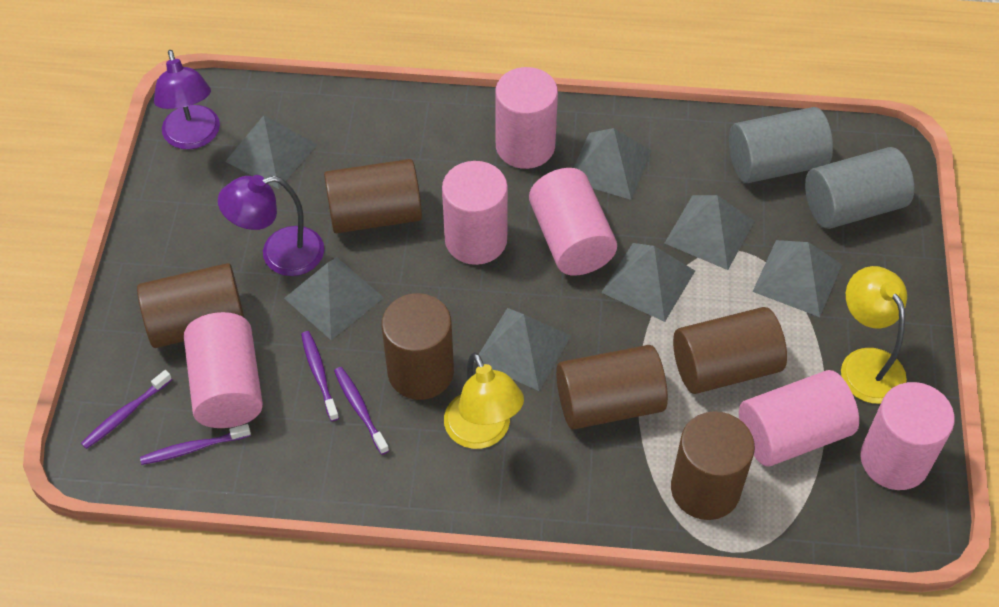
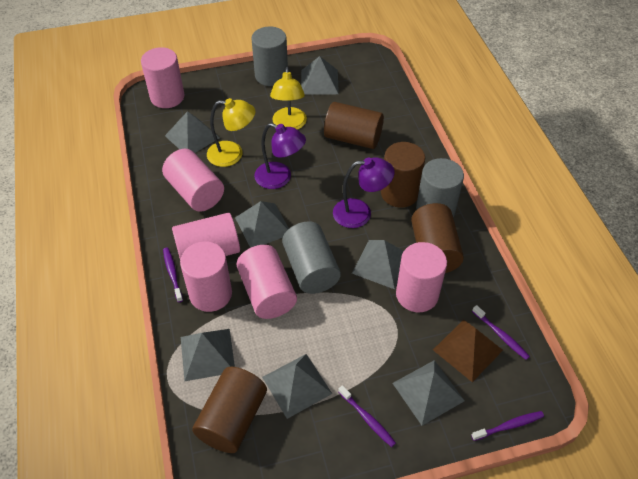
brown cylinder: 6 -> 4
brown pyramid: 0 -> 1
grey cylinder: 2 -> 3

